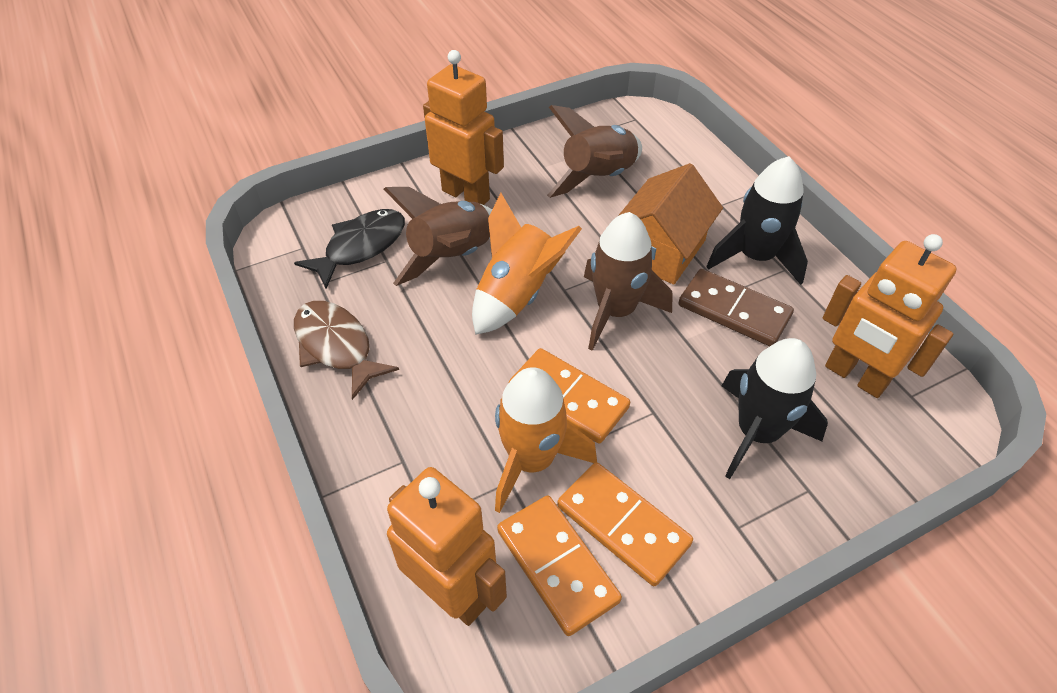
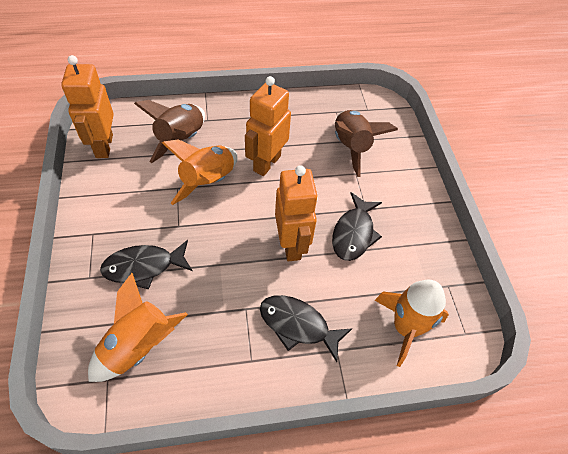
black fish: 1 -> 3
black rocket: 2 -> 0
brown domino: 1 -> 0
brown fish: 1 -> 0
brown rocket: 3 -> 2
orange domino: 3 -> 0
orange house: 1 -> 0
orange rocket: 2 -> 3

